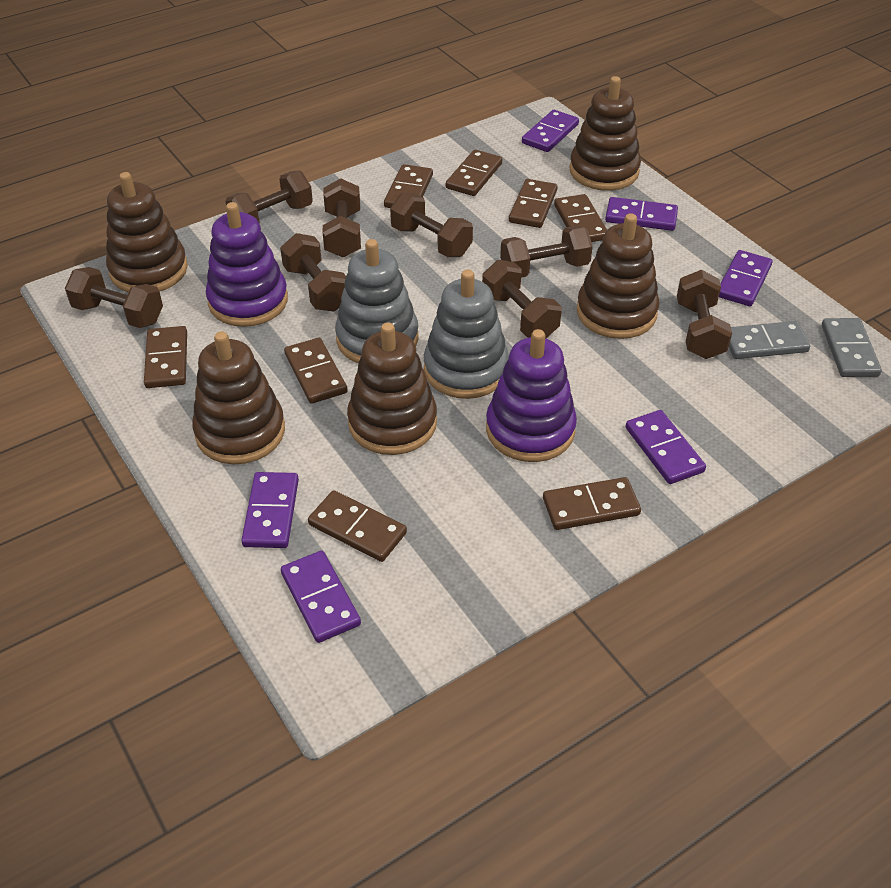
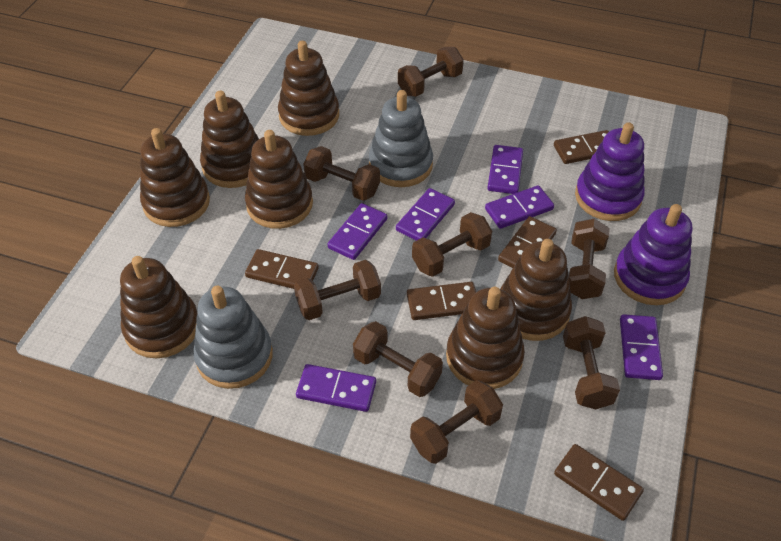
brown domino: 8 -> 5
brown stacking toy: 5 -> 7
grey domino: 2 -> 0

